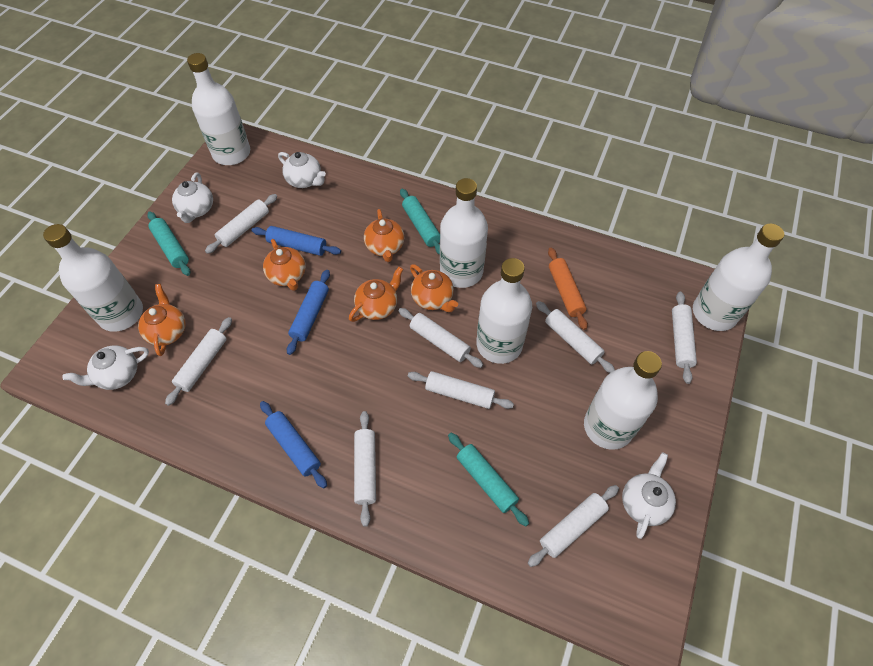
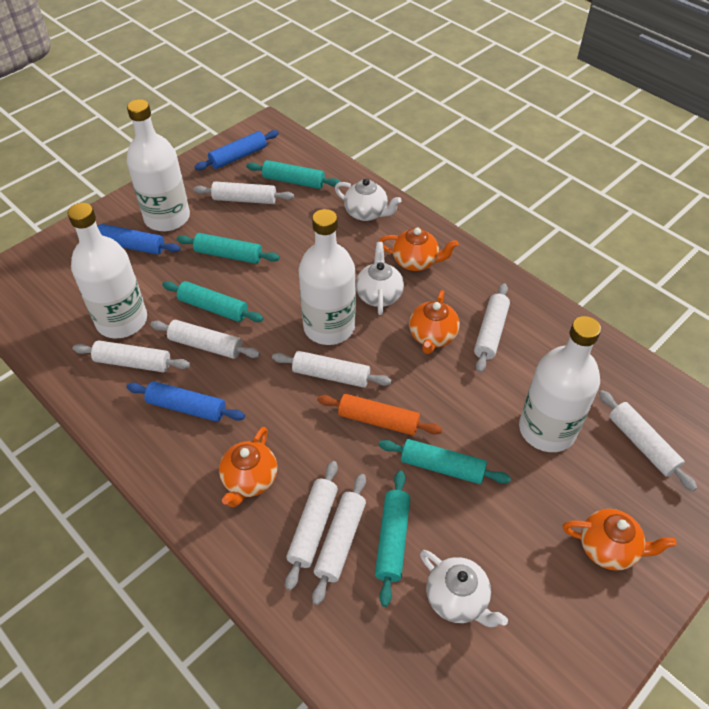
orange teapot: 5 -> 4
turquoise rolling pin: 3 -> 5
white bottle: 6 -> 4
white teapot: 4 -> 3

